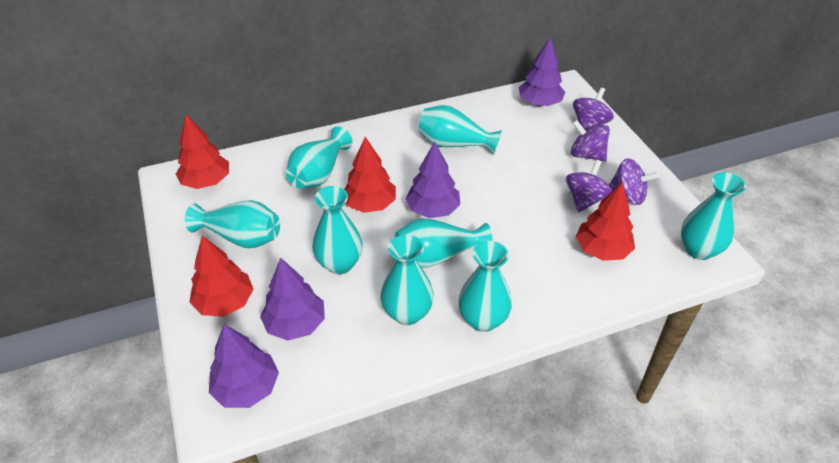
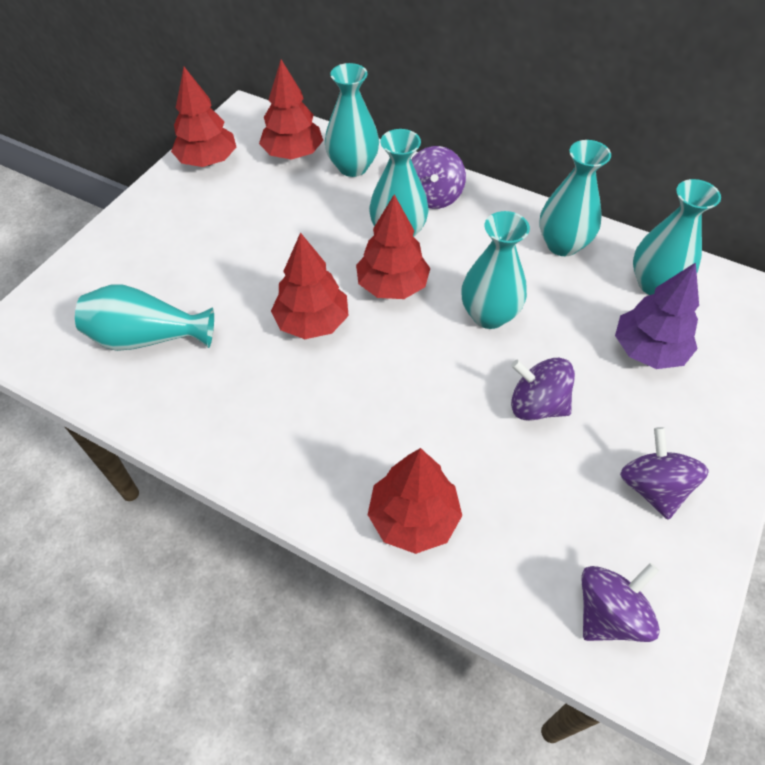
purple tree: 4 -> 1
red tree: 4 -> 5
turquoise vase: 8 -> 6

